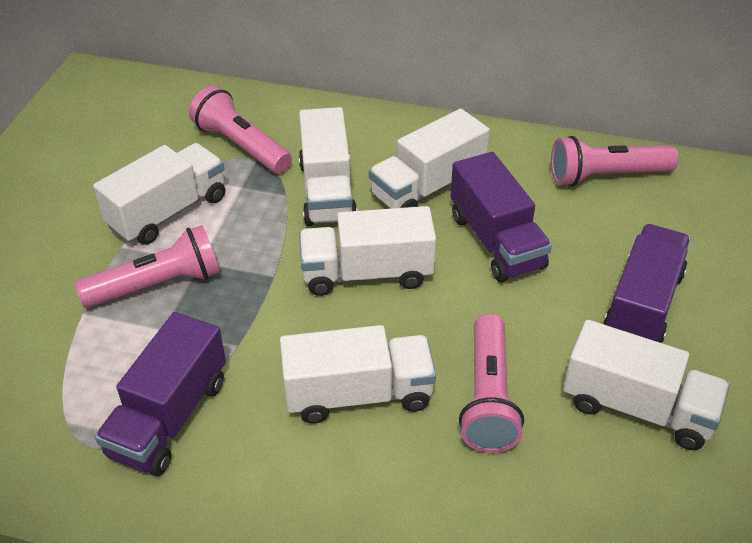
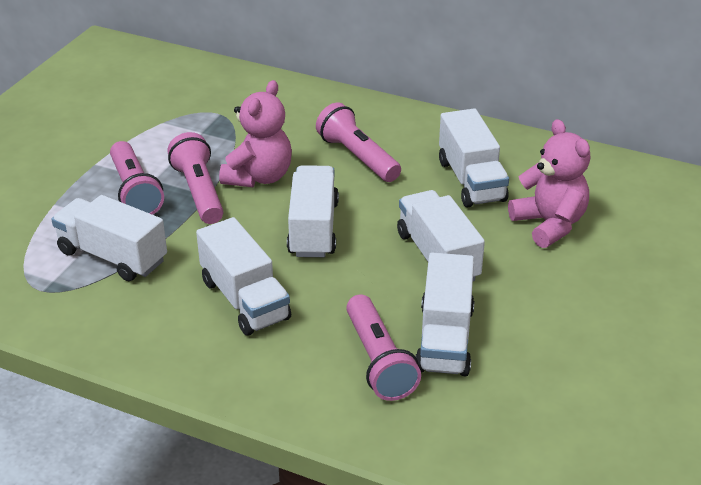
pink teddy bear: 0 -> 2
purple truck: 3 -> 0

